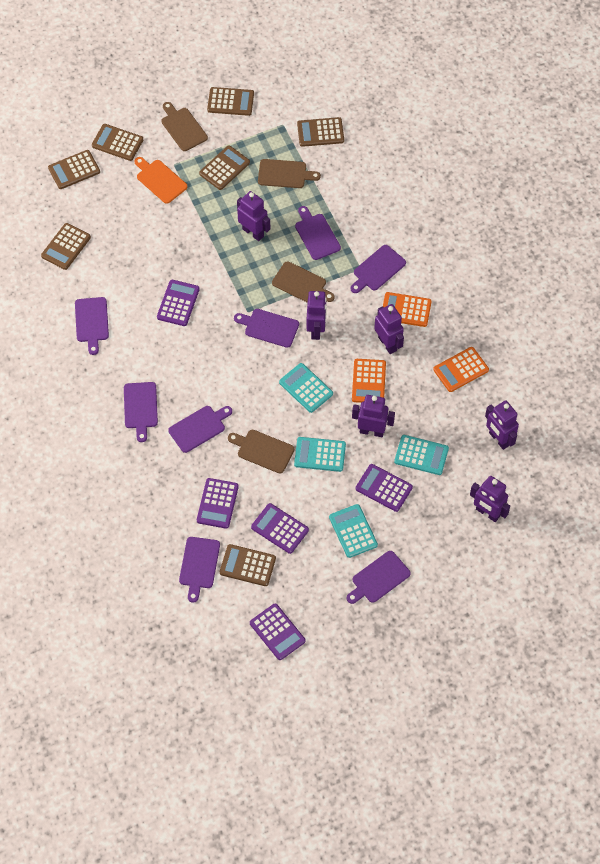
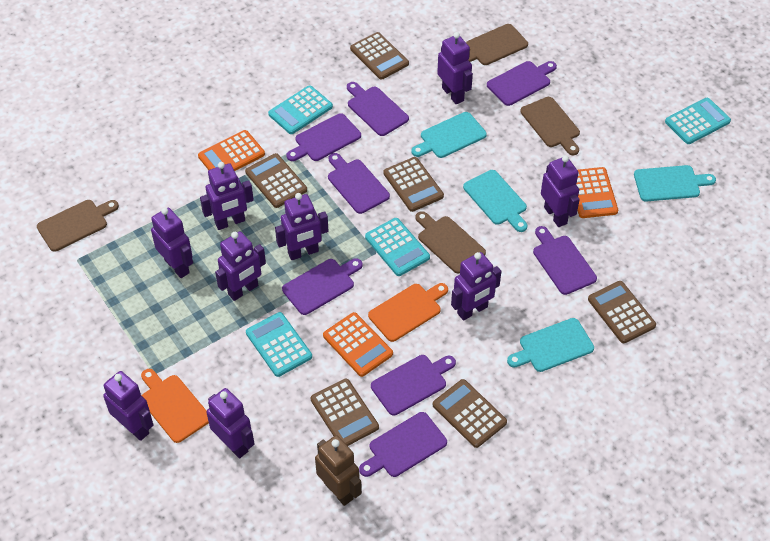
brown calculator: 7 -> 6
brown robot: 0 -> 1
orange cutting board: 1 -> 2
purple calculator: 5 -> 0
purple robot: 6 -> 9
turquoise cutting board: 0 -> 4

